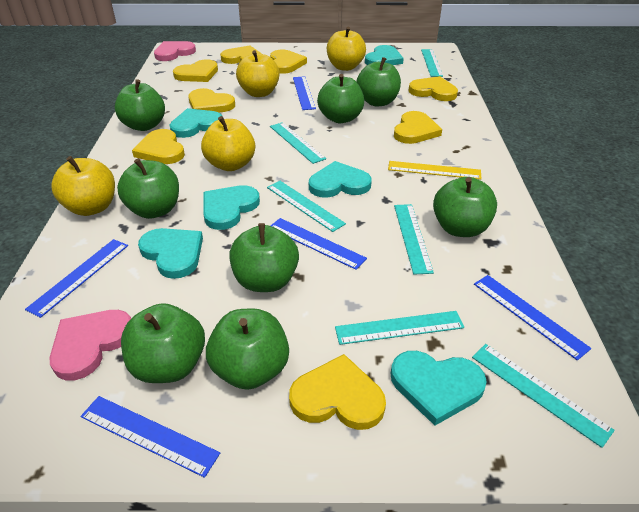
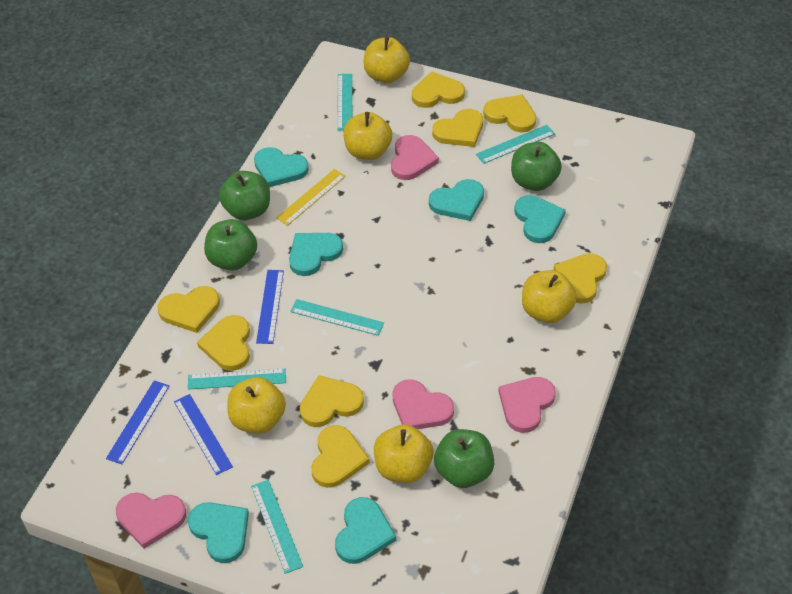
blue ruler: 5 -> 3
green apple: 8 -> 4
pink heart: 2 -> 4
turquoise ruler: 6 -> 5
yellow apple: 4 -> 5

